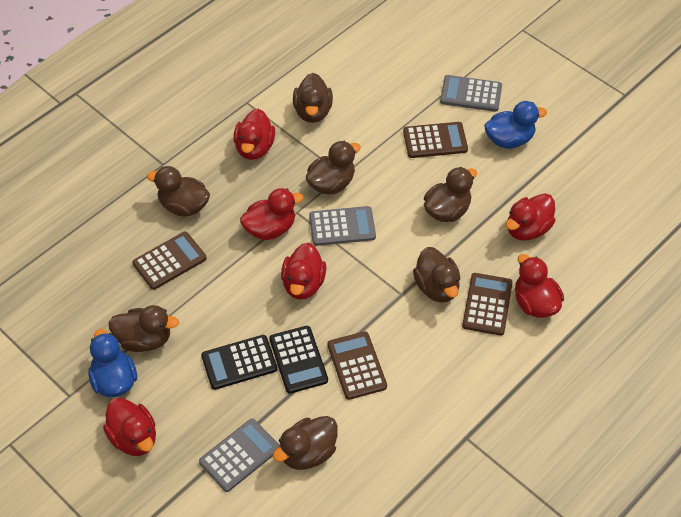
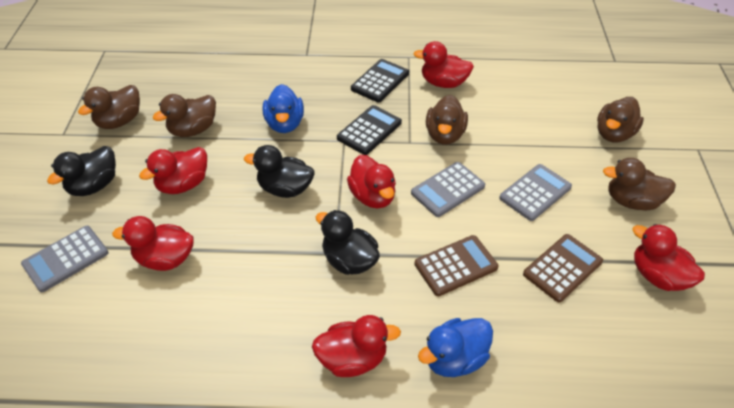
black duck: 0 -> 3
brown calculator: 4 -> 2
brown duck: 7 -> 5

